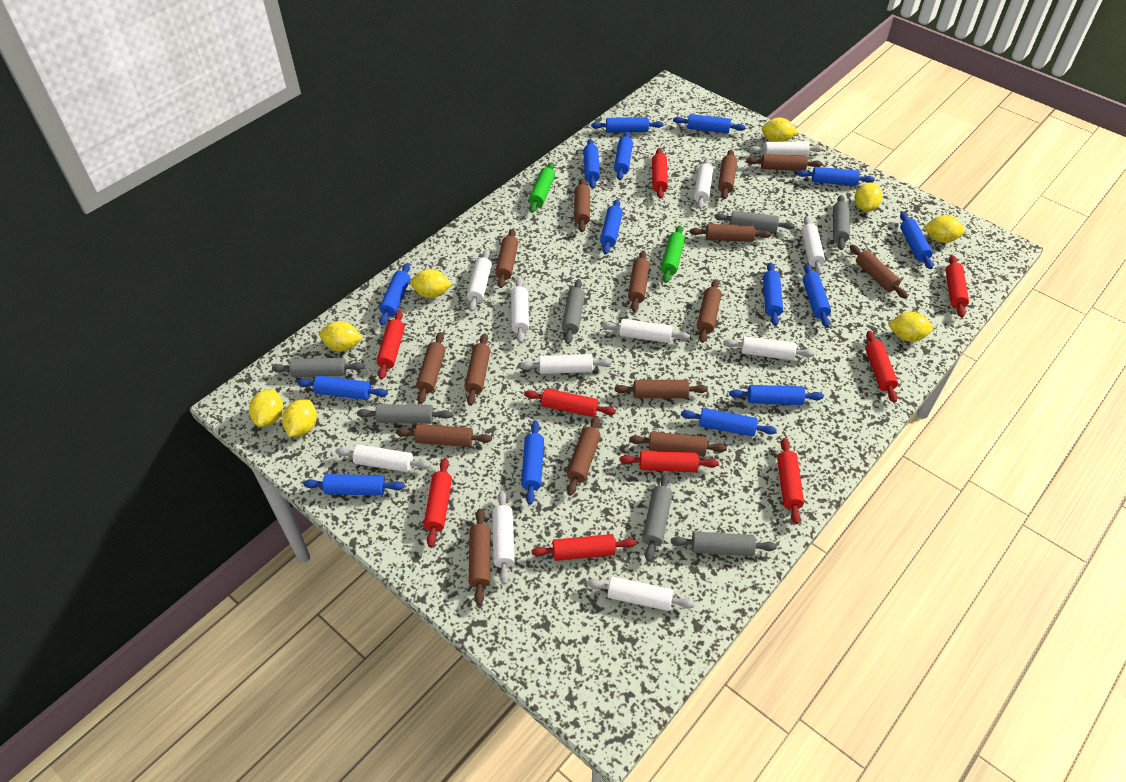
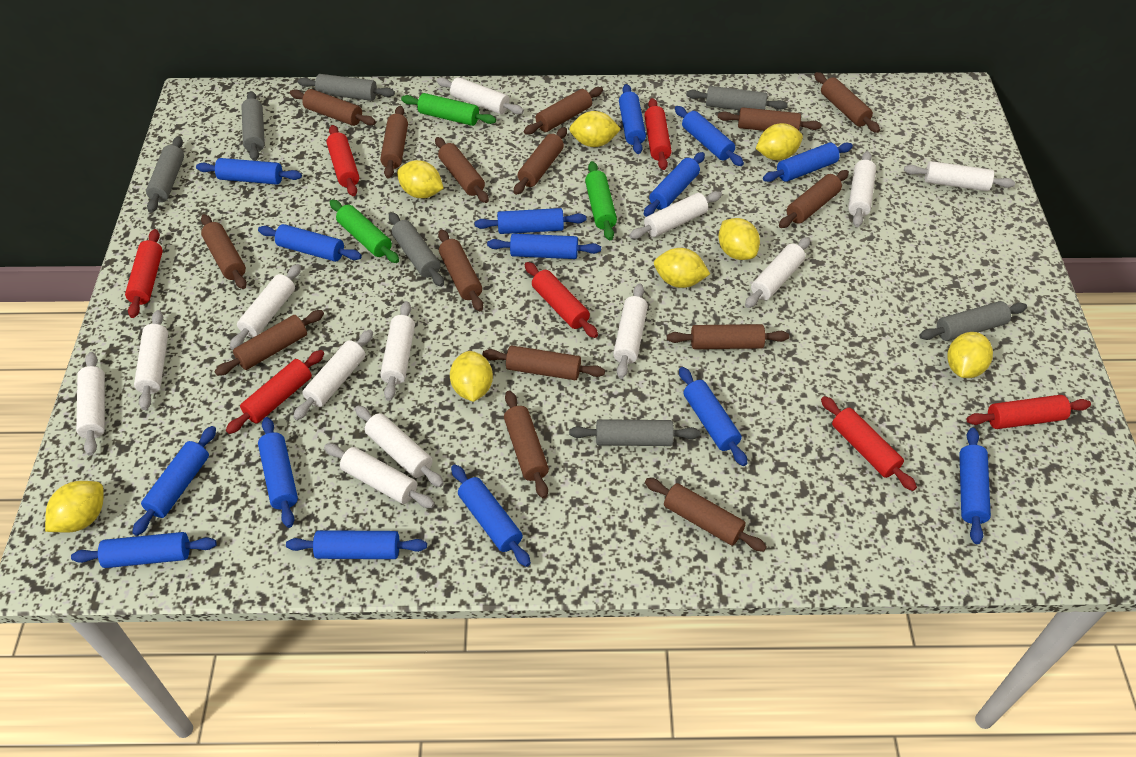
green rolling pin: 2 -> 3
red rolling pin: 9 -> 7
white rolling pin: 11 -> 13

